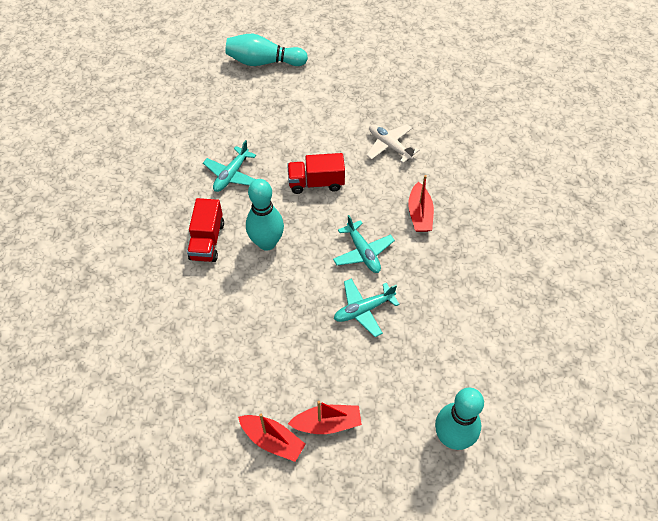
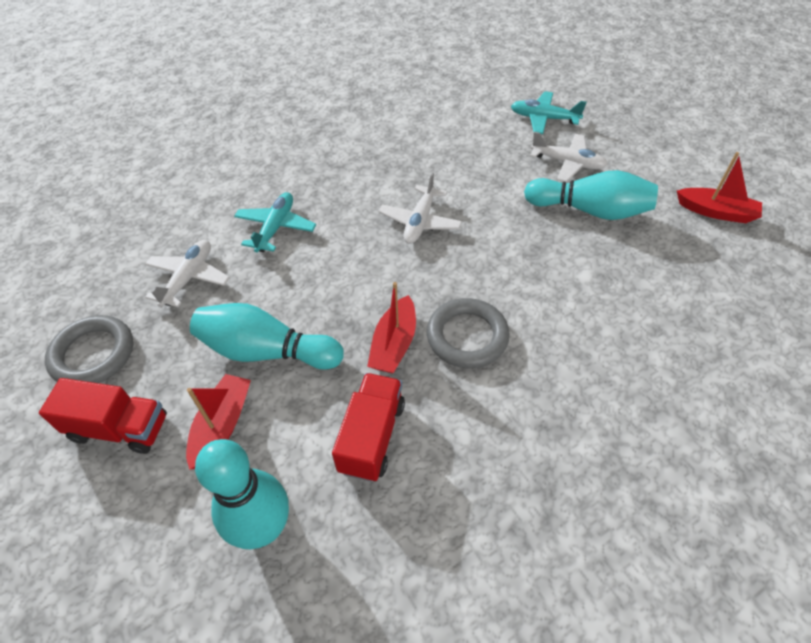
grey ring: 0 -> 2
turquoise plane: 3 -> 2
white plane: 1 -> 3

